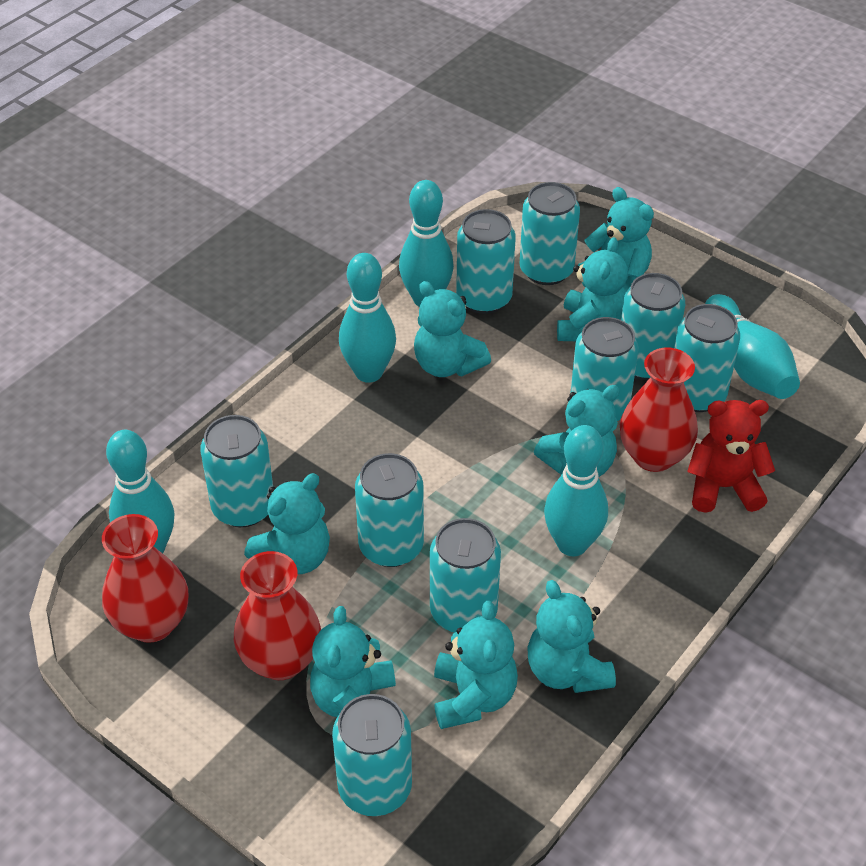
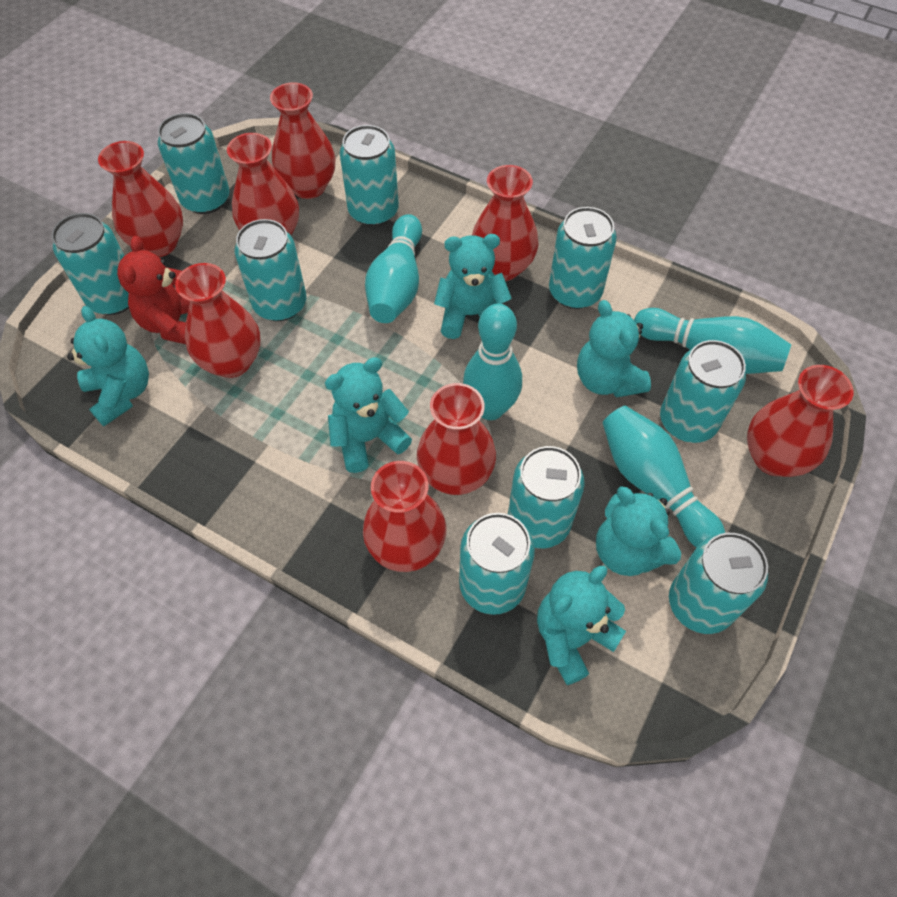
red vase: 3 -> 8
turquoise bowling pin: 5 -> 4
turquoise teddy bear: 8 -> 6

